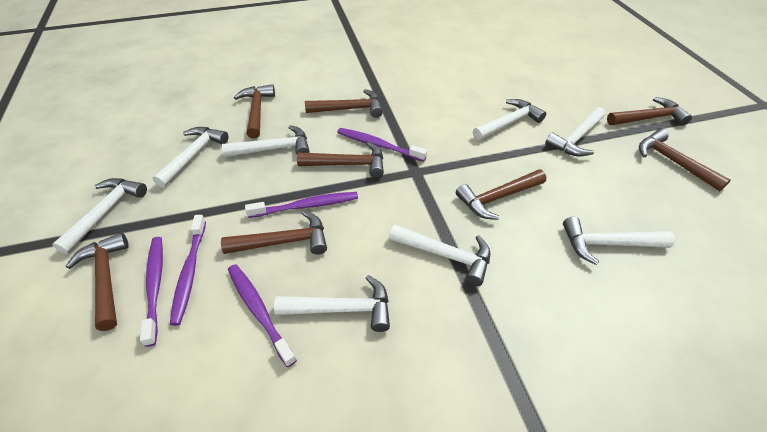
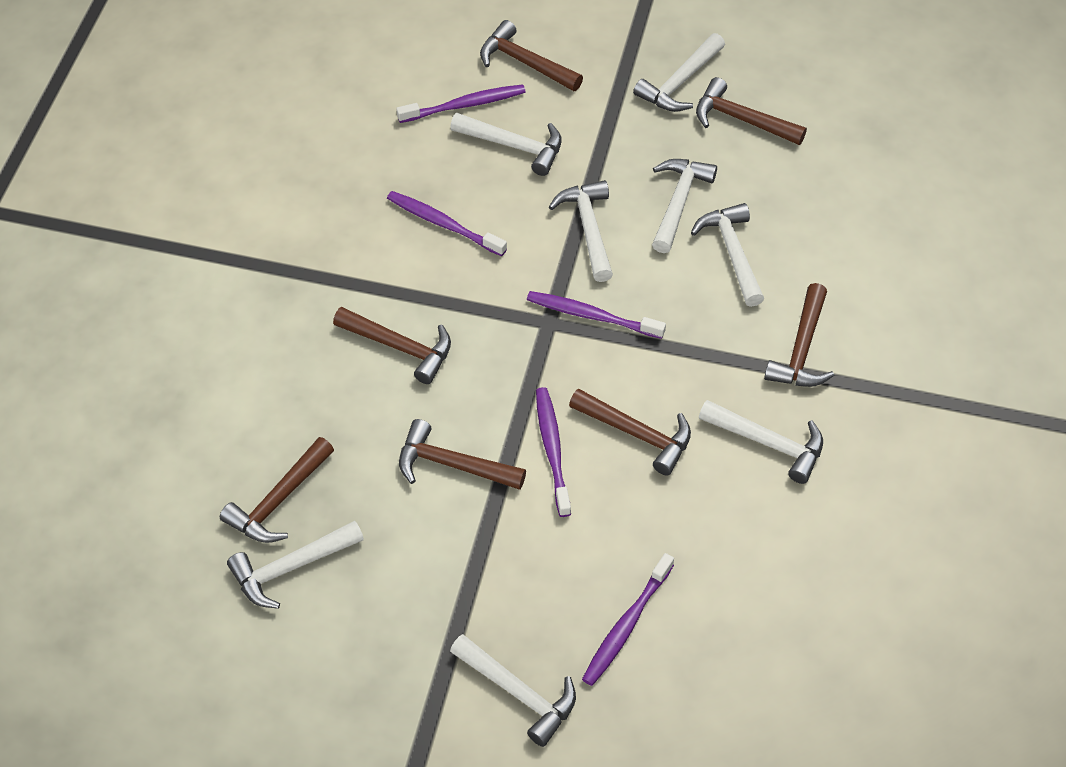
brown hammer: 8 -> 7

